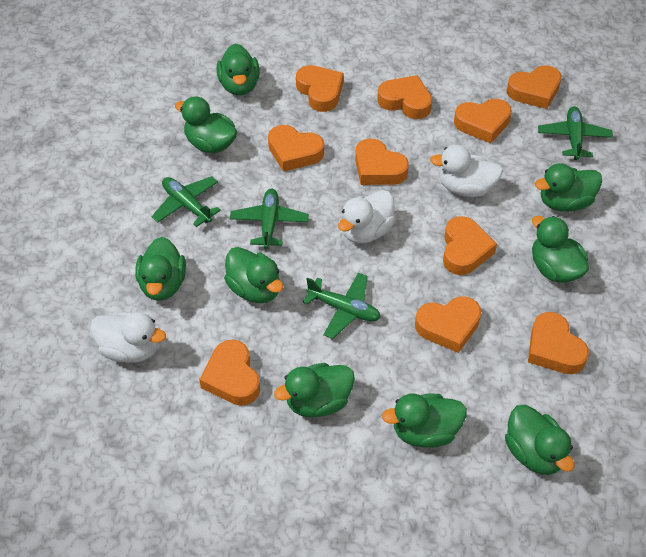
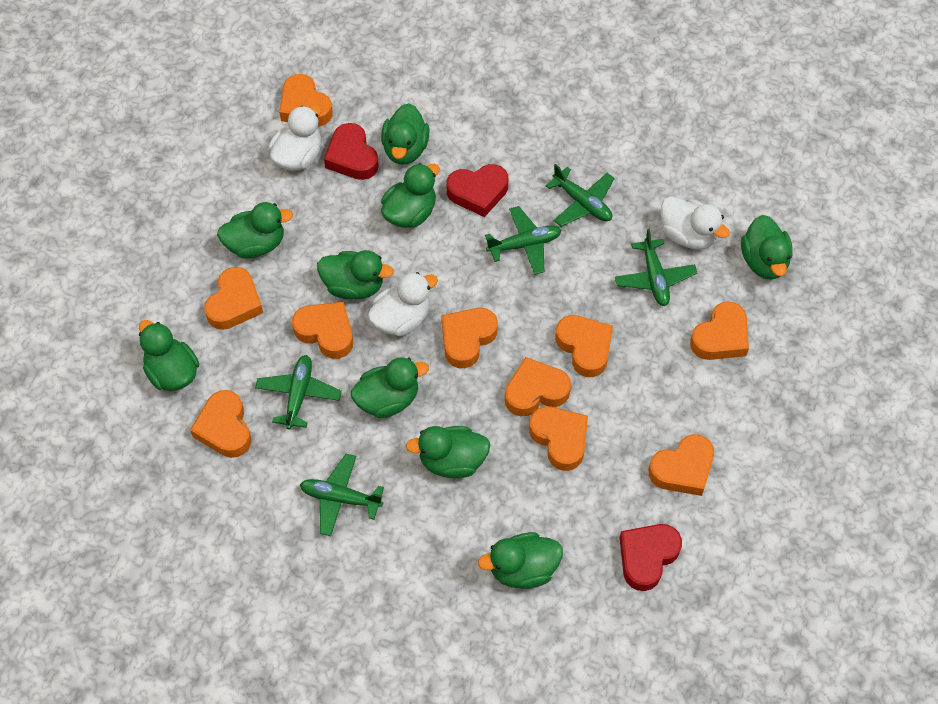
green plane: 4 -> 5
red heart: 0 -> 3

